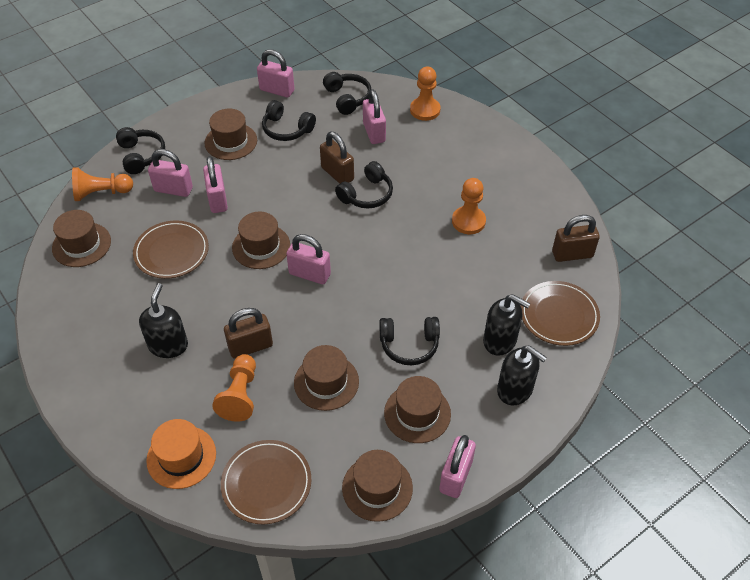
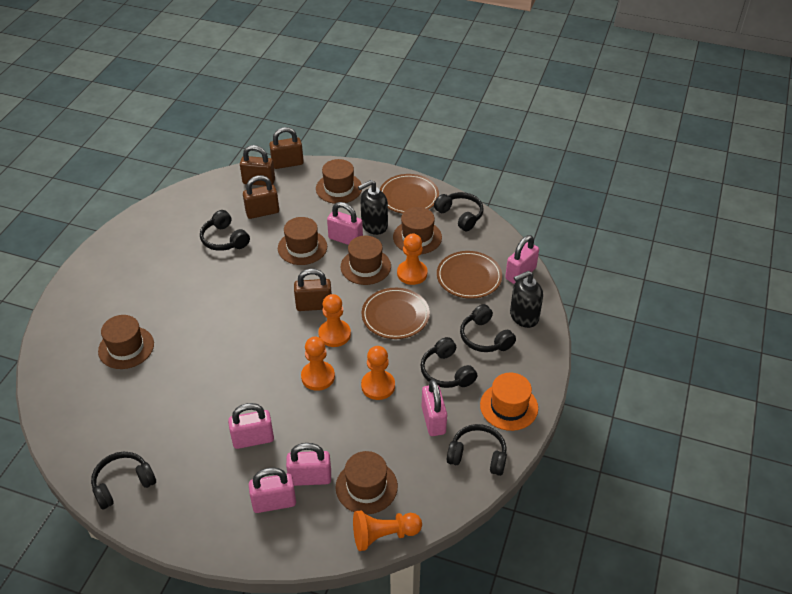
black headphones: 5 -> 6
black soap dispenser: 3 -> 2
brown padlock: 3 -> 4
orange pawn: 4 -> 5

